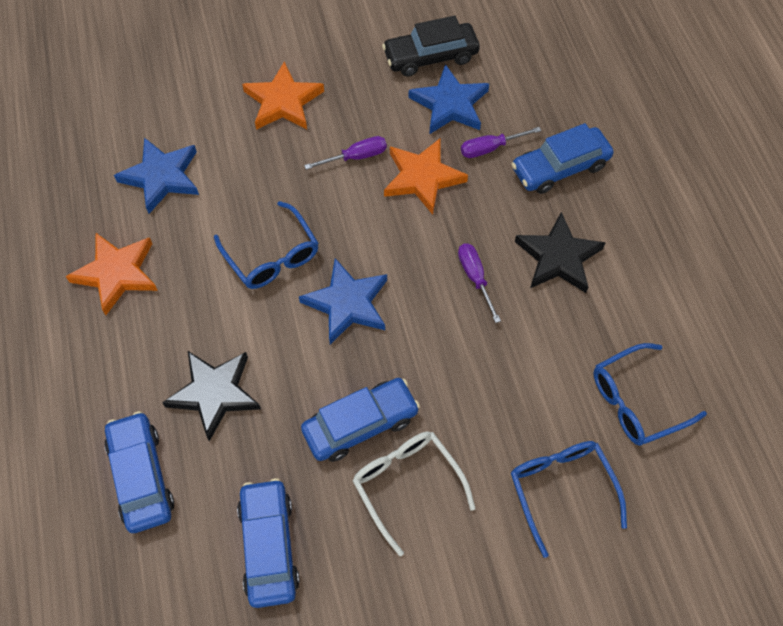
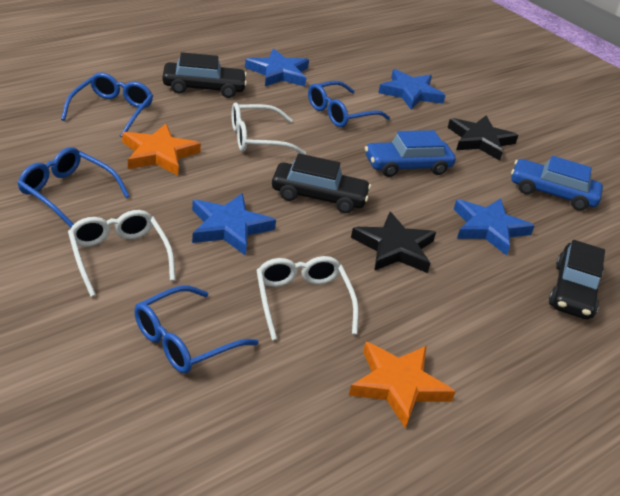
black car: 1 -> 3
blue car: 4 -> 2
blue glasses: 3 -> 4
blue star: 3 -> 4
orange star: 3 -> 2
purple screwdriver: 3 -> 0
white glasses: 1 -> 3

